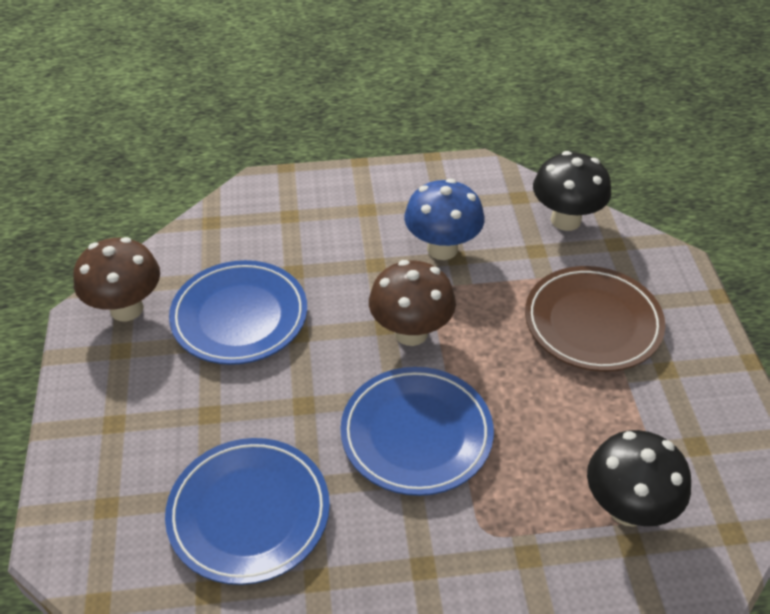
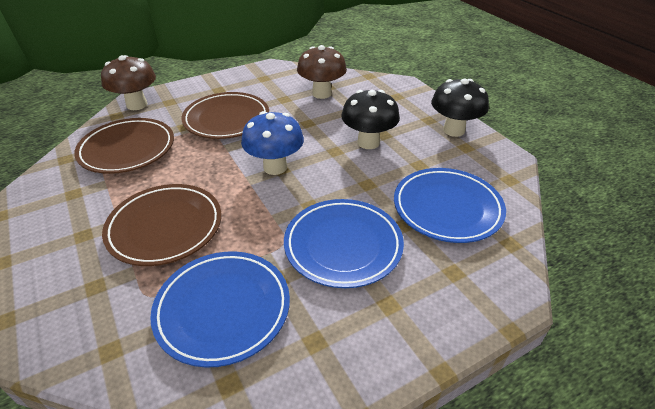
brown plate: 1 -> 3

